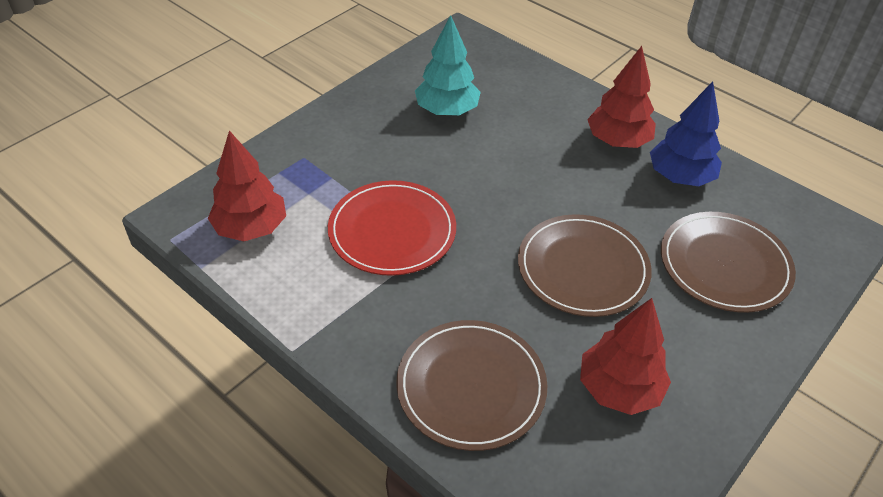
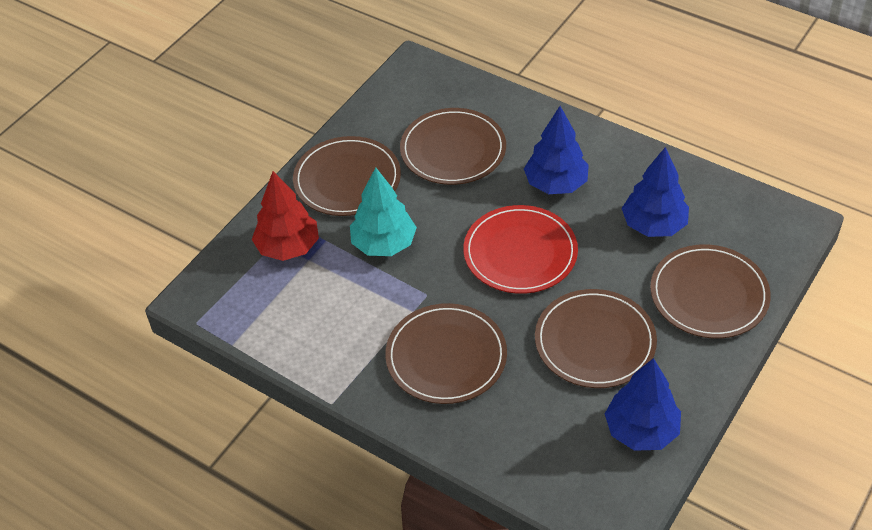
blue tree: 1 -> 3
brown plate: 3 -> 5
red tree: 3 -> 1

